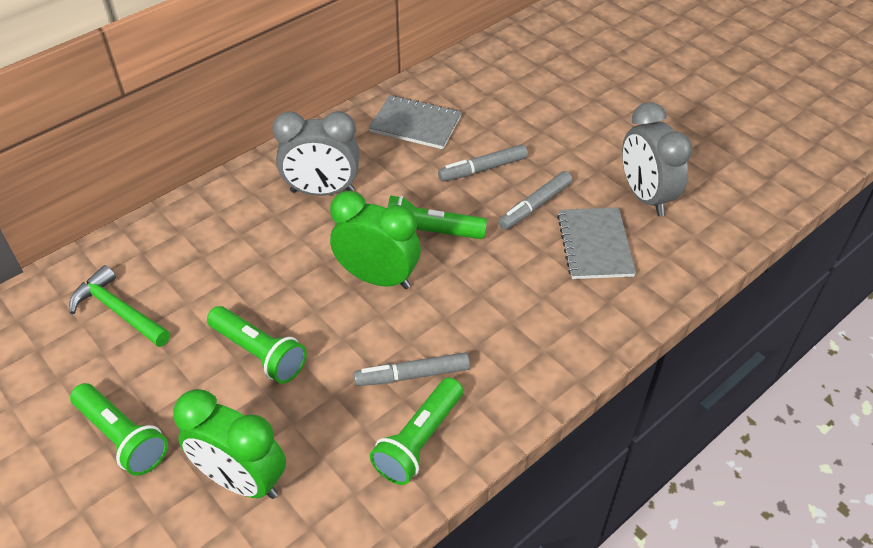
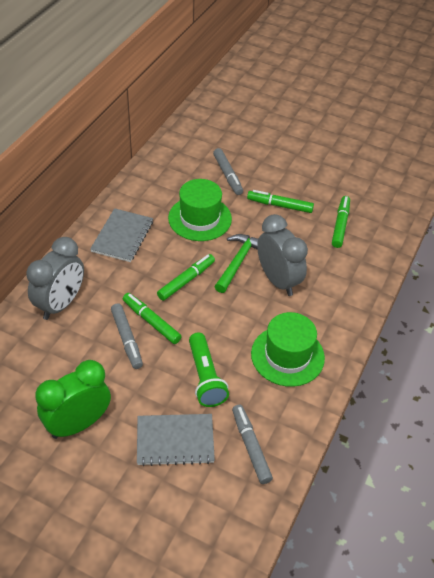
green clock: 2 -> 1
green flashlight: 4 -> 1
green hat: 0 -> 2
green marker: 0 -> 4

